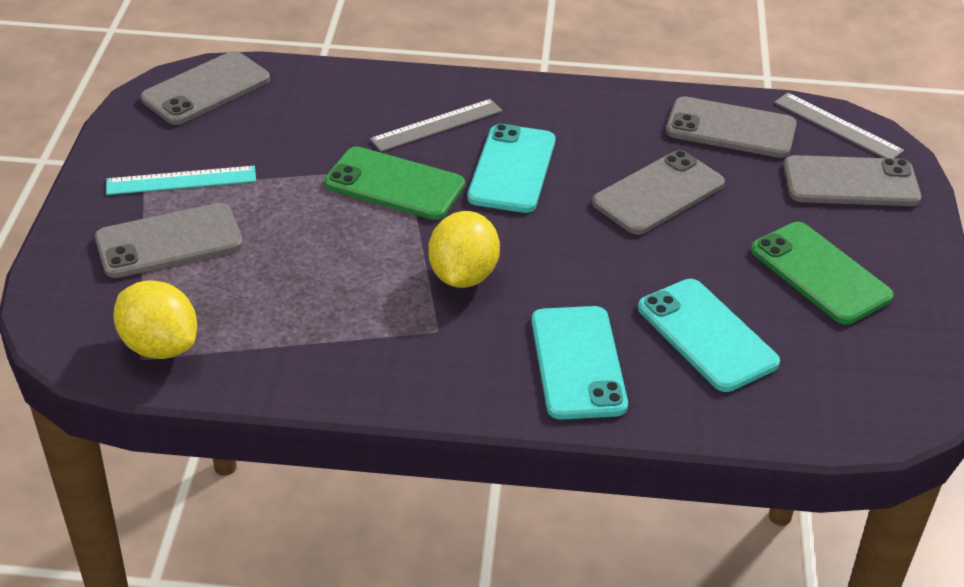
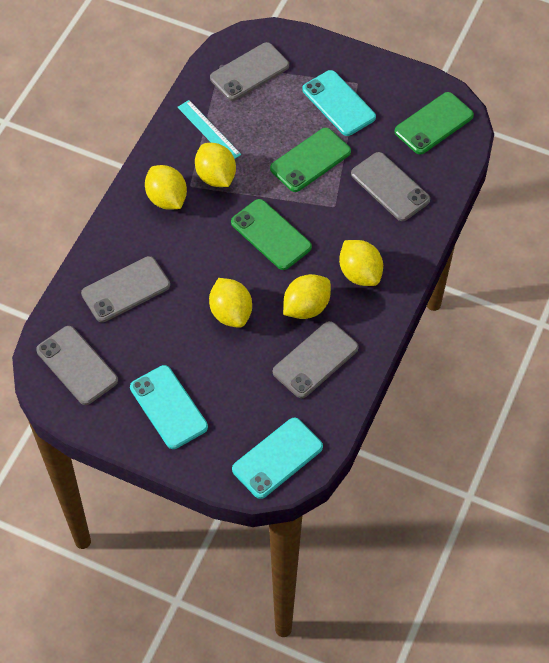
green phone: 2 -> 3
grey ruler: 2 -> 0
yellow lemon: 2 -> 5

